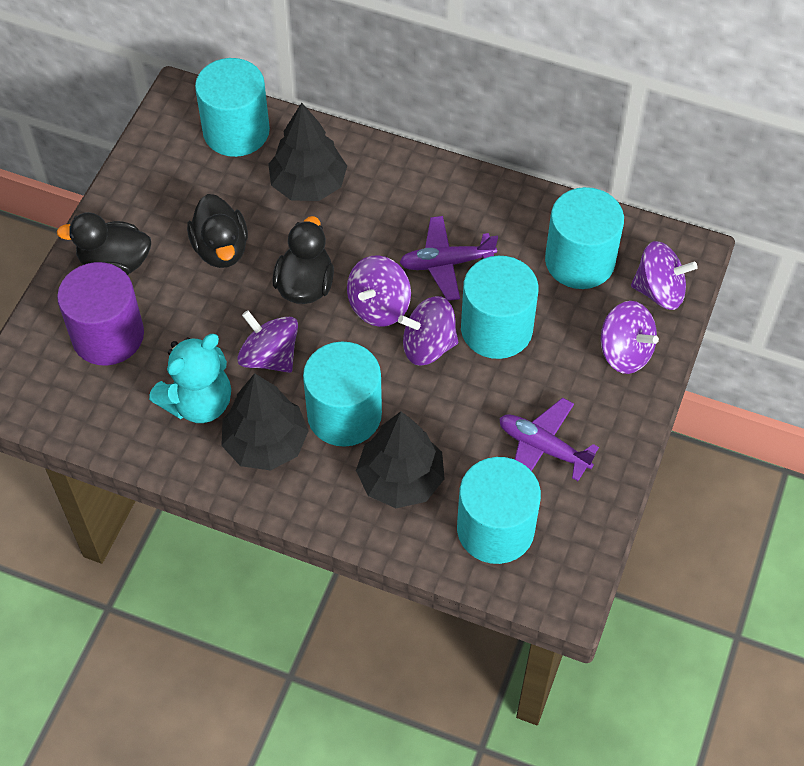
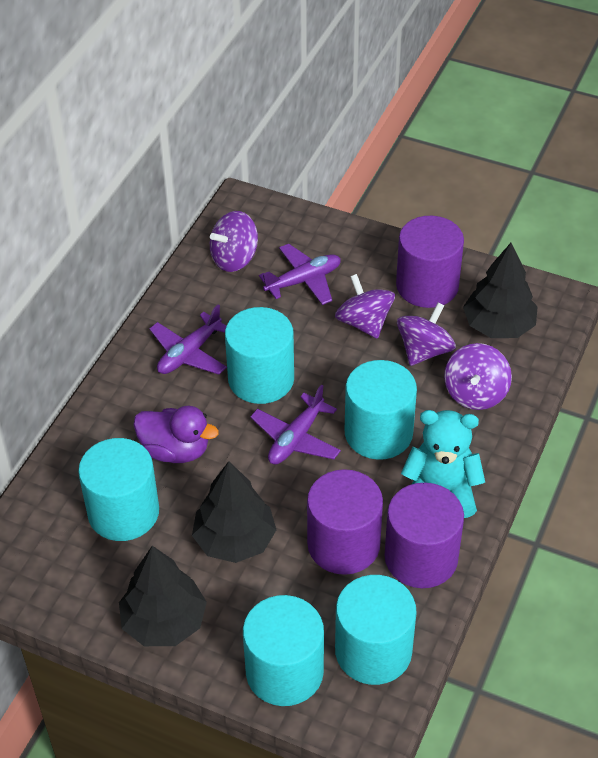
black duck: 3 -> 0
purple cylinder: 1 -> 3
purple duck: 0 -> 1
purple plane: 2 -> 3
purple spinning top: 5 -> 4

